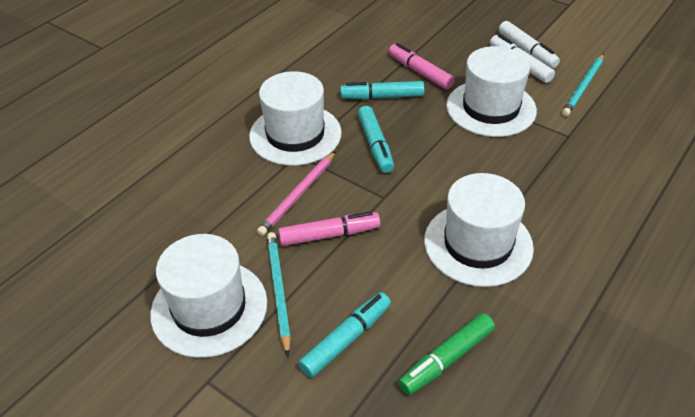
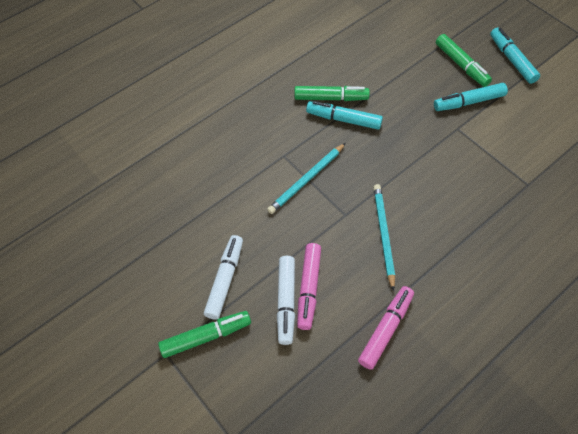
green marker: 1 -> 3
pink pencil: 1 -> 0
white hat: 4 -> 0

